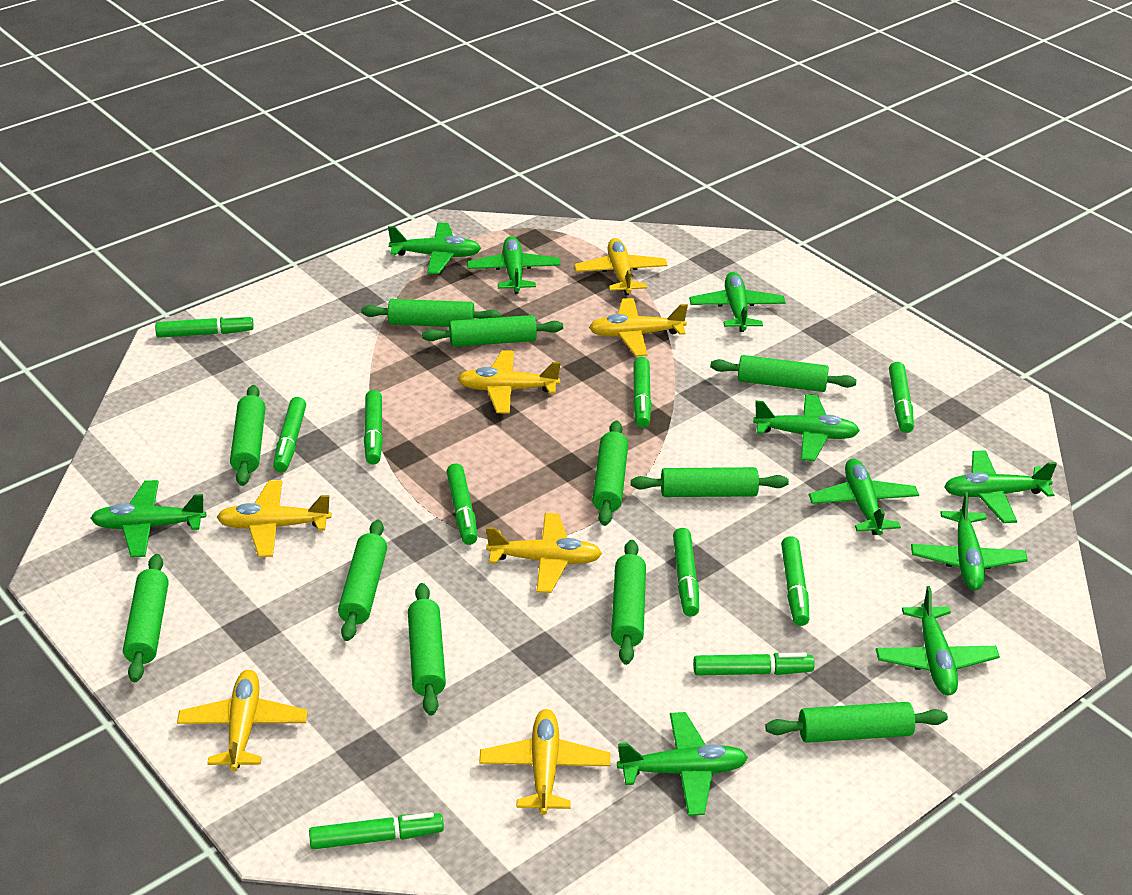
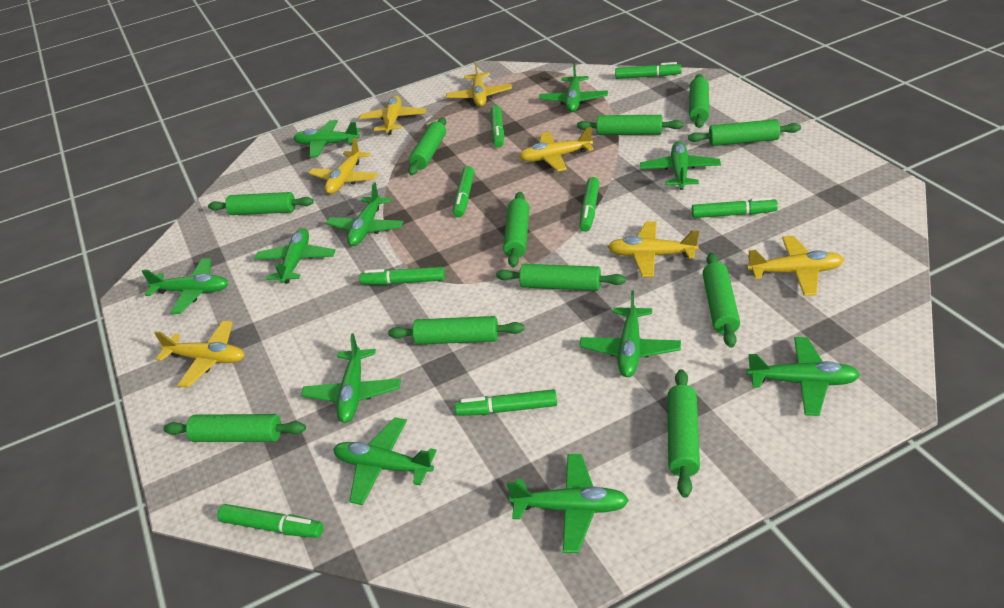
green marker: 10 -> 8
green plane: 10 -> 11

